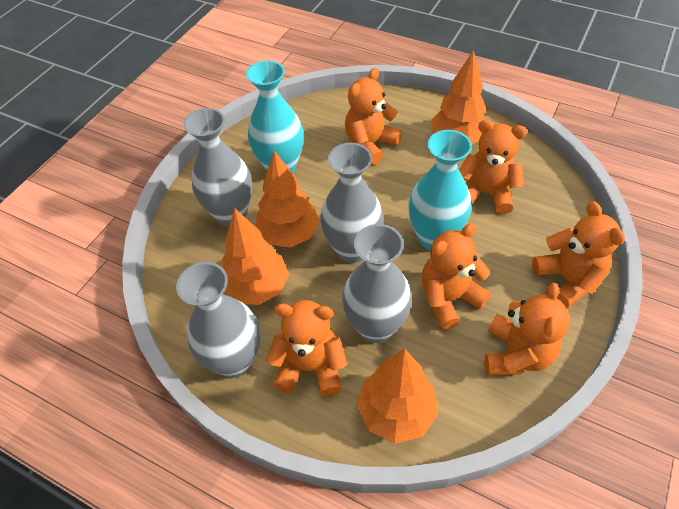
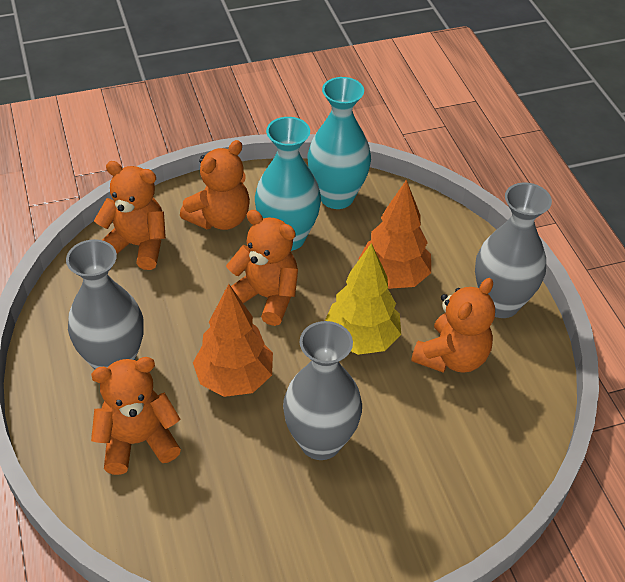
grey vase: 4 -> 3
orange teddy bear: 6 -> 5
orange tree: 4 -> 2
yellow tree: 0 -> 1

